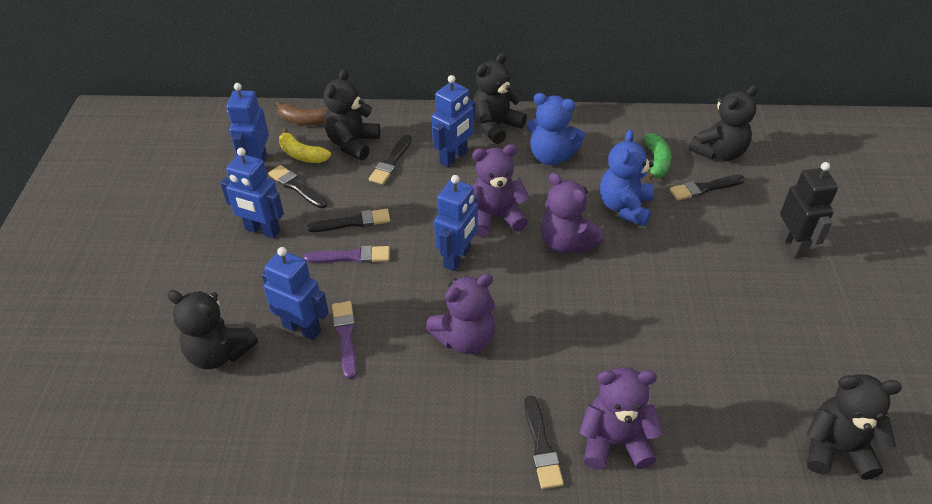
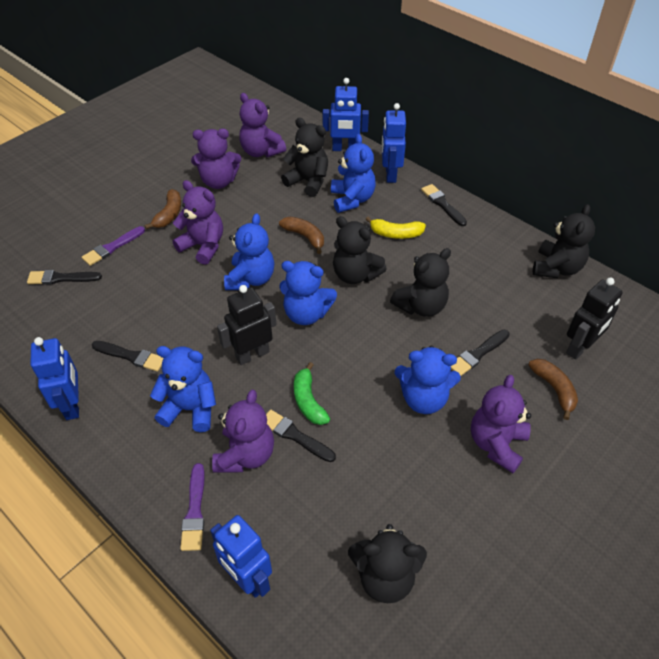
black robot: 1 -> 2
blue robot: 5 -> 4
blue teddy bear: 2 -> 5
brown banana: 1 -> 3
purple teddy bear: 4 -> 5

